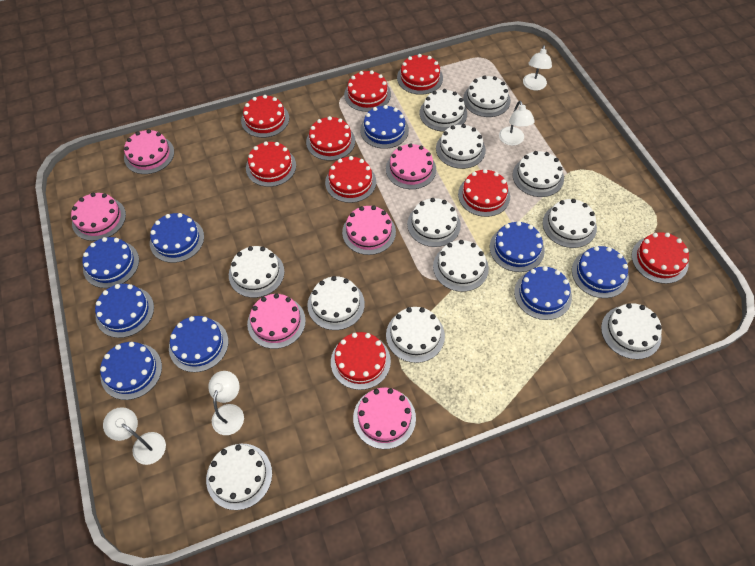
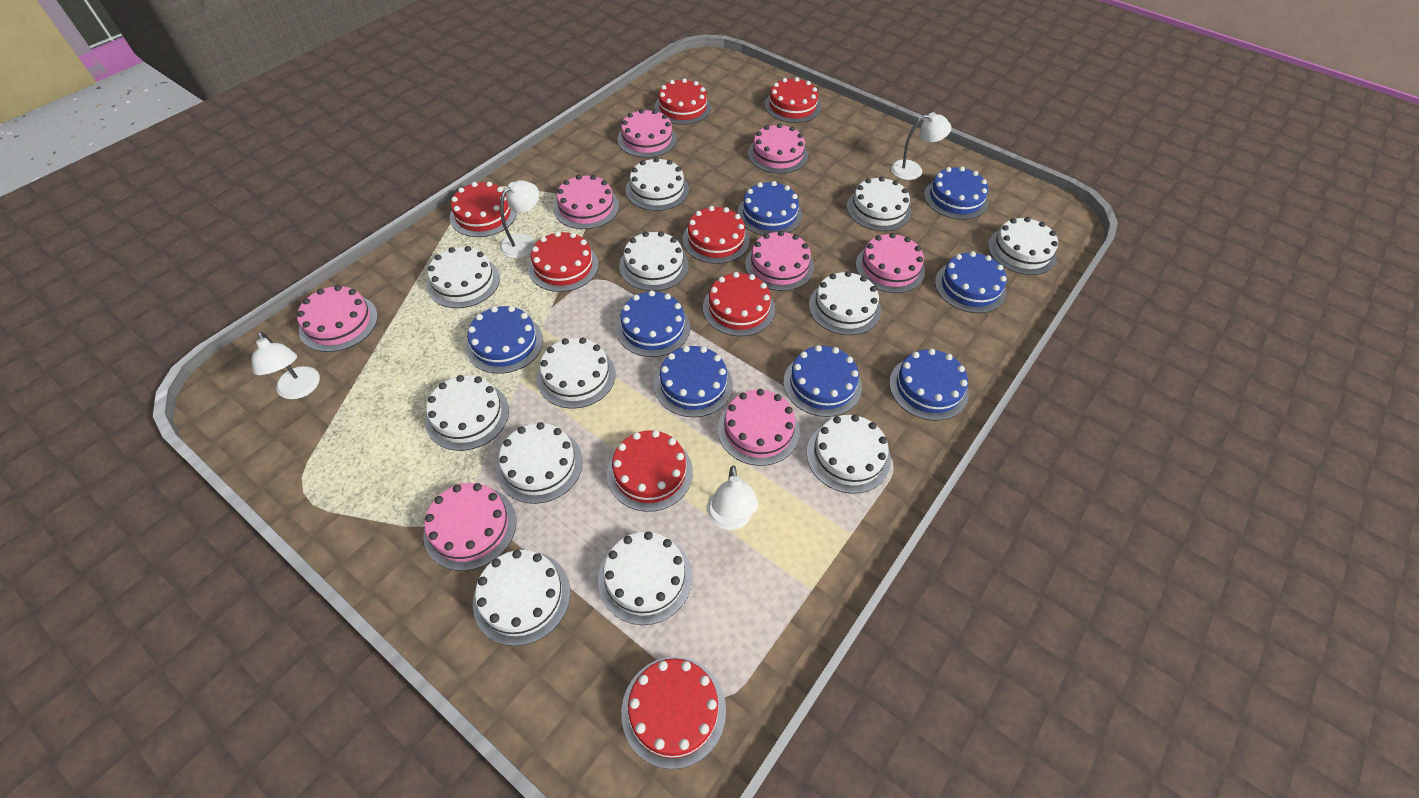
blue cake: 9 -> 8
pink cake: 6 -> 8
red cake: 9 -> 8

